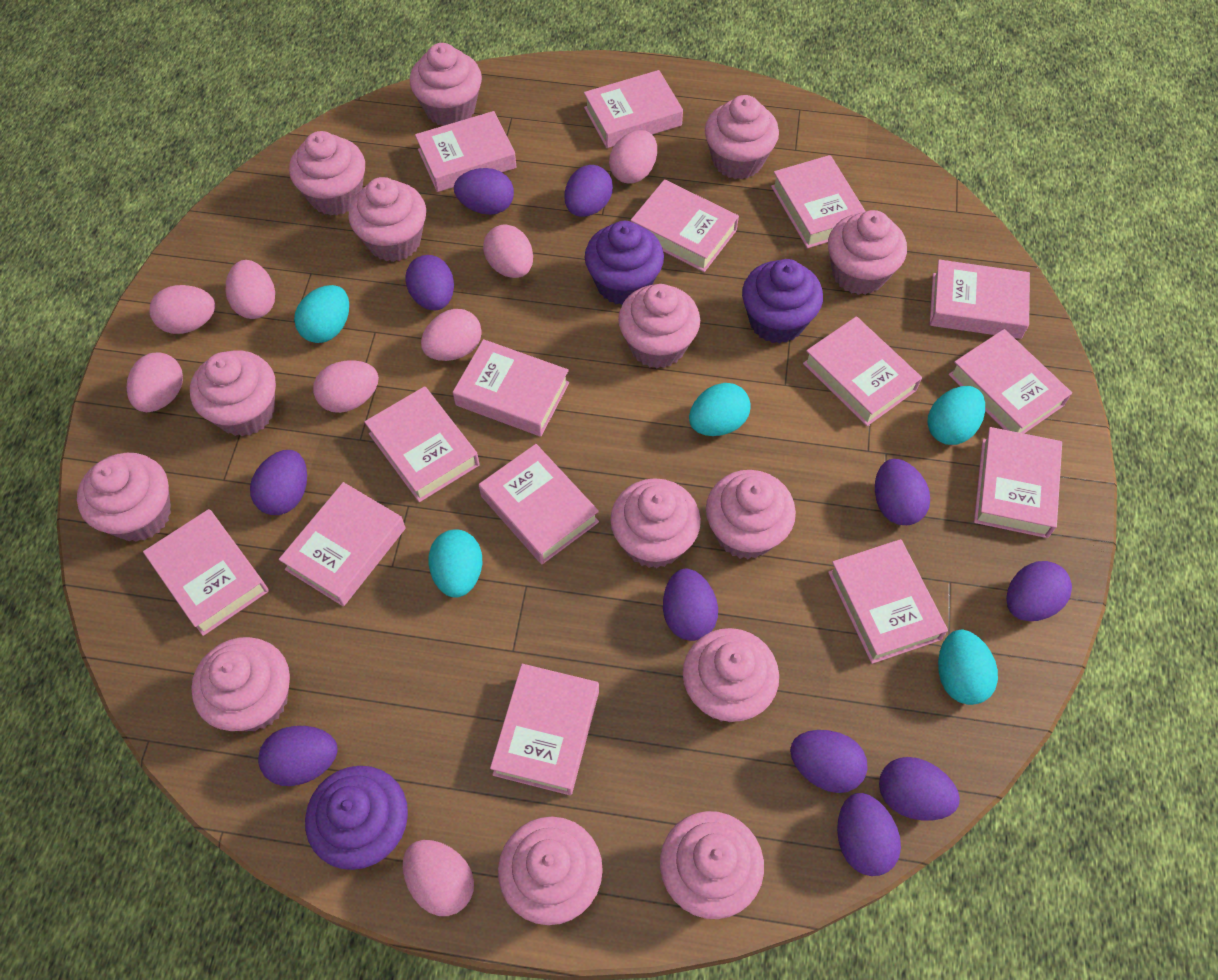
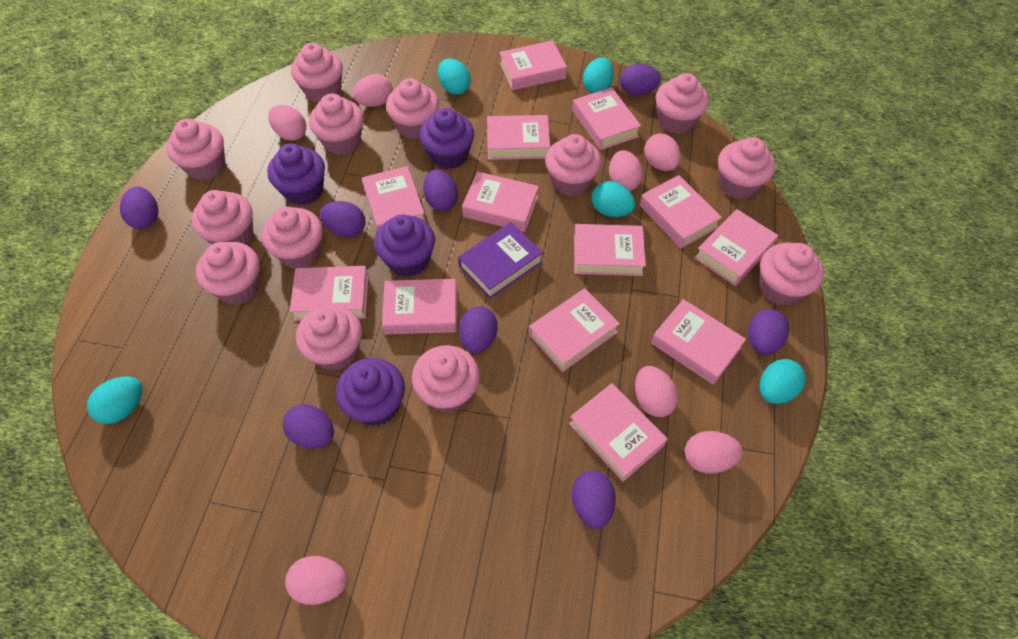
pink book: 15 -> 13
pink cupcake: 14 -> 13
pink egg: 8 -> 7
purple book: 0 -> 1
purple cupcake: 3 -> 4
purple egg: 11 -> 8

